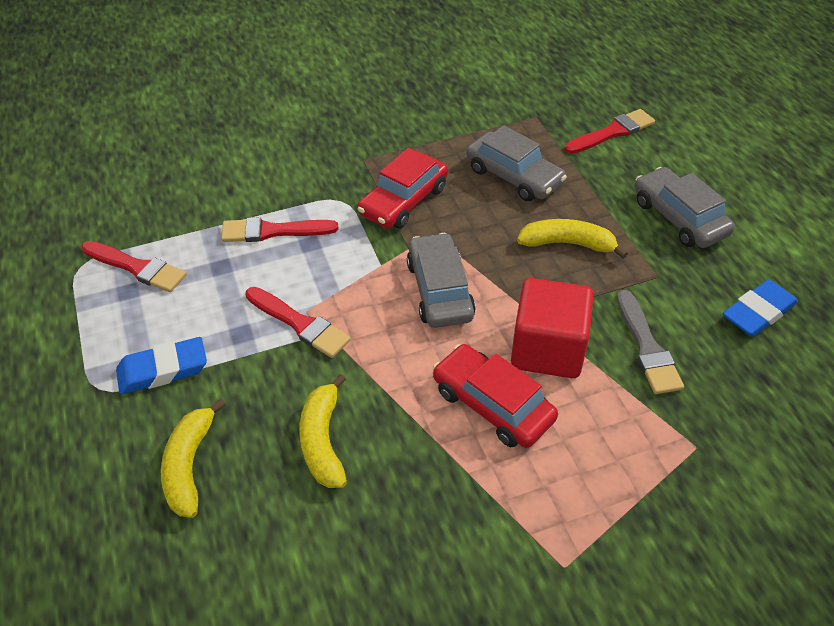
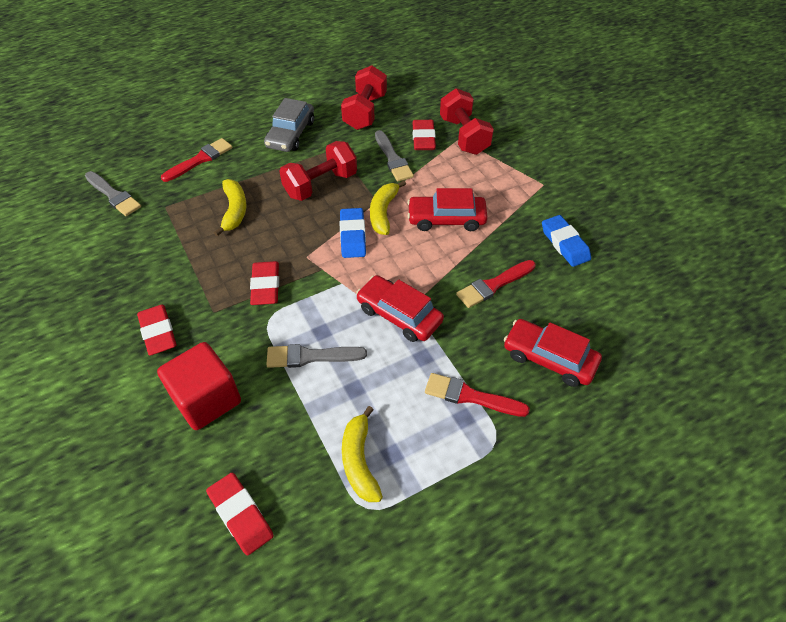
grey brush: 1 -> 3
grey car: 3 -> 1
red brush: 4 -> 3
red car: 2 -> 3
red dumbbell: 0 -> 3
red eraser: 0 -> 4

